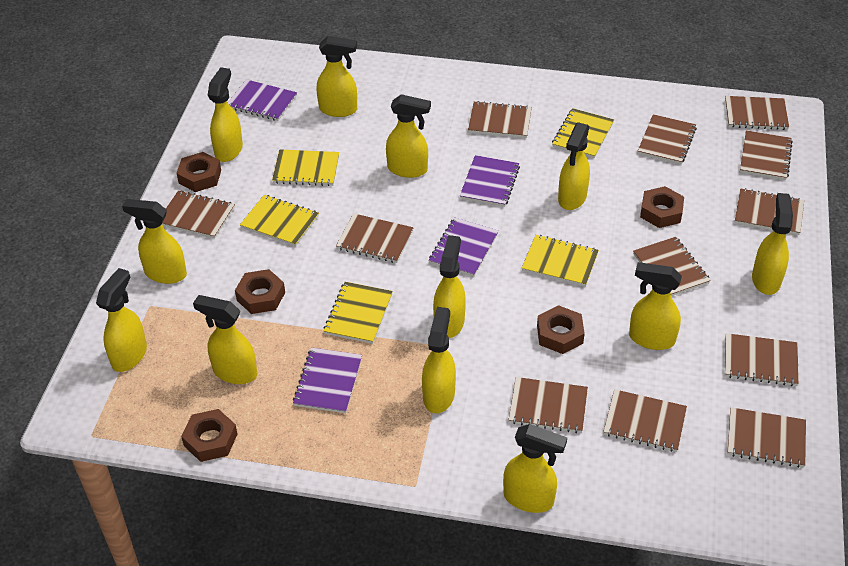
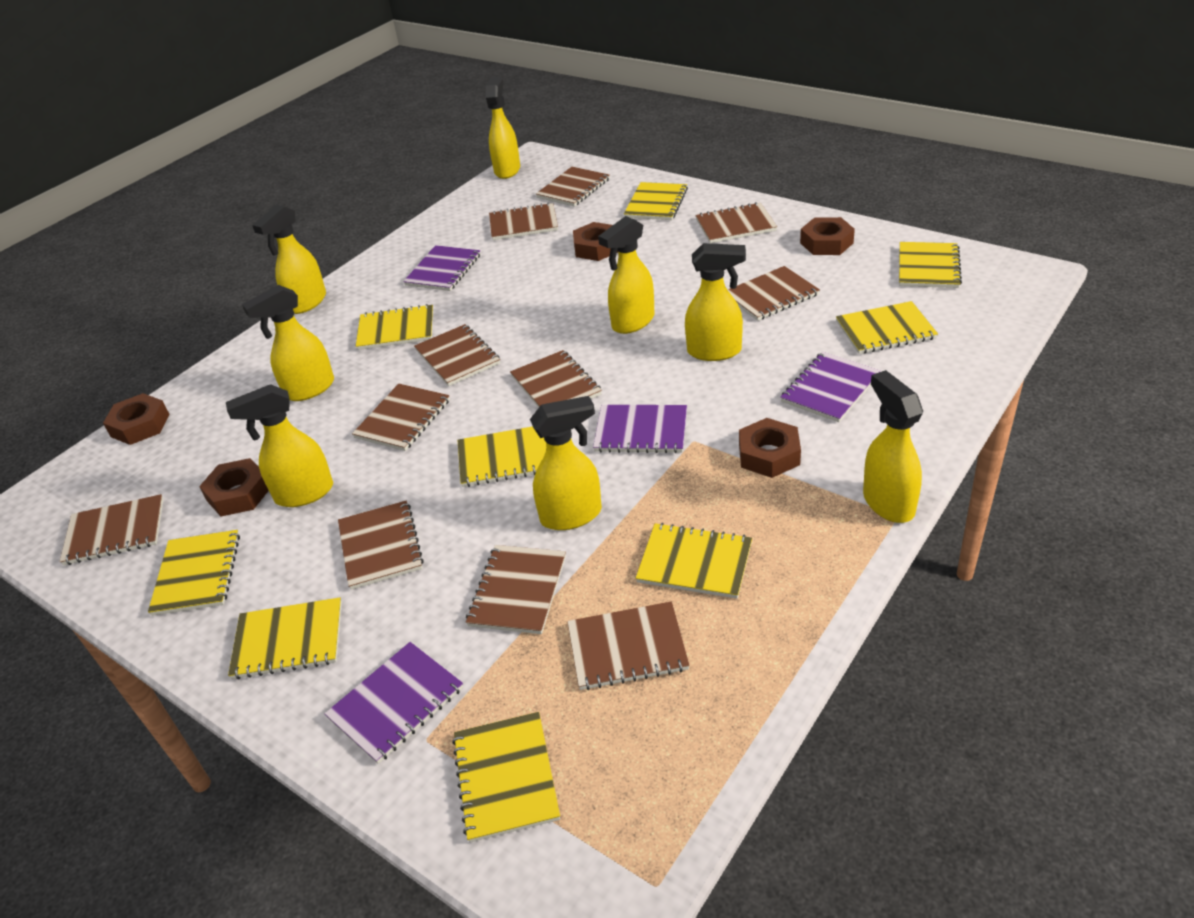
brown notebook: 12 -> 11
yellow notebook: 5 -> 9
yellow spray bottle: 12 -> 8

